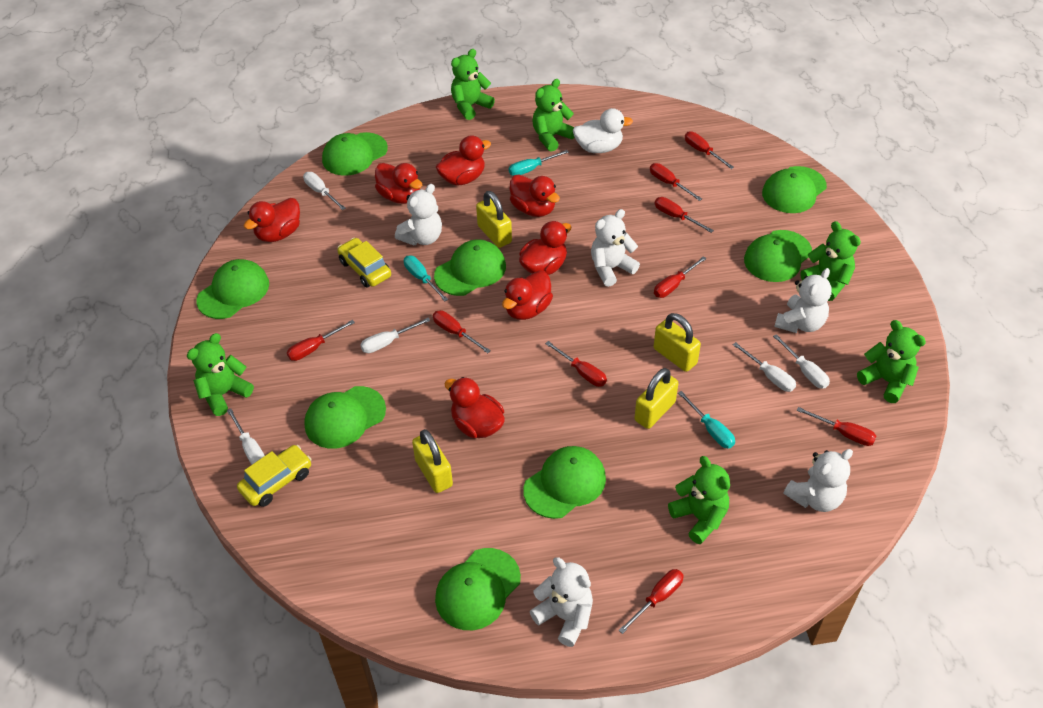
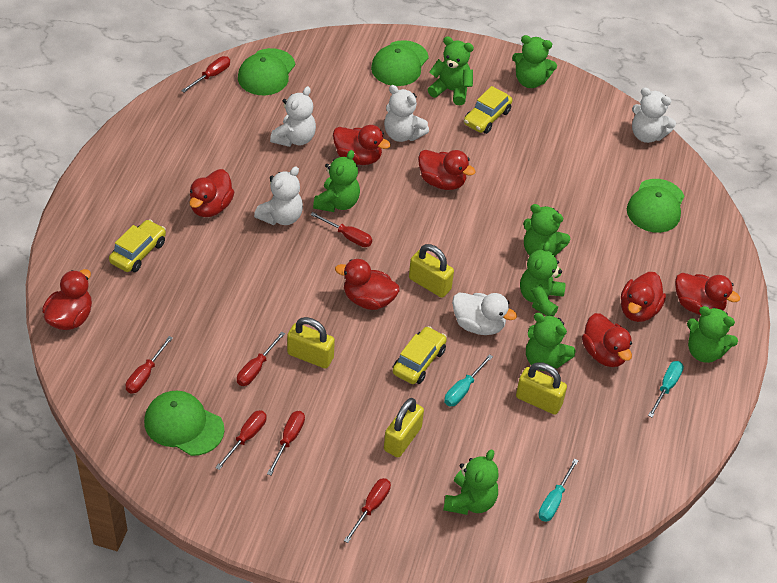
green cap: 8 -> 4
green teddy bear: 6 -> 8
red duck: 7 -> 8
red screwdriver: 9 -> 7
white screwdriver: 5 -> 0
white teddy bear: 5 -> 4
yellow car: 2 -> 3

